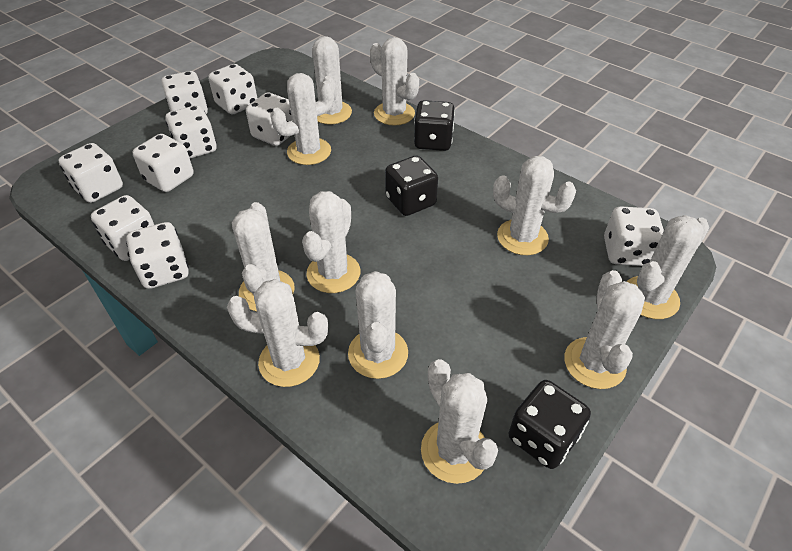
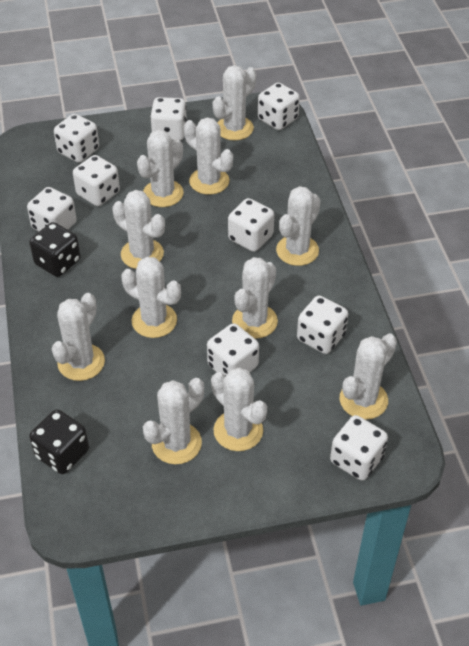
black dice: 3 -> 2

